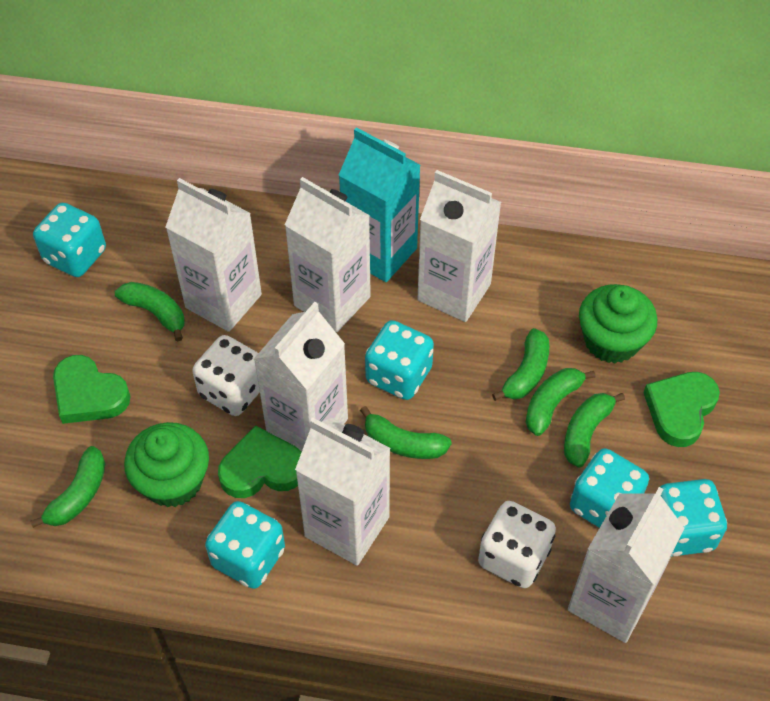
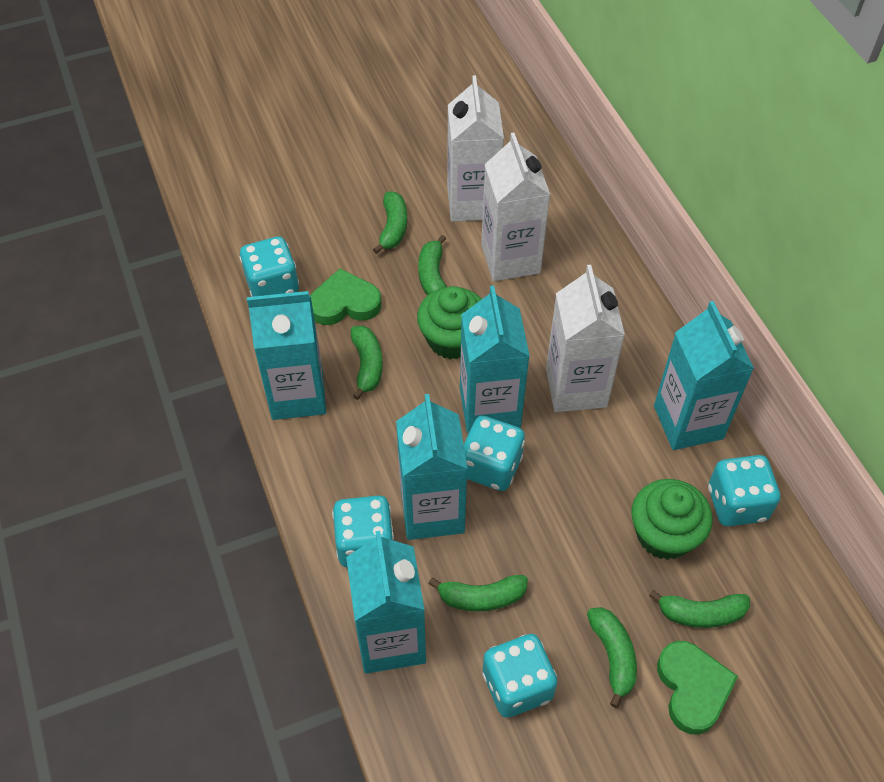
green heart: 3 -> 2
turquoise carton: 1 -> 5
white carton: 6 -> 3
white dice: 2 -> 0

